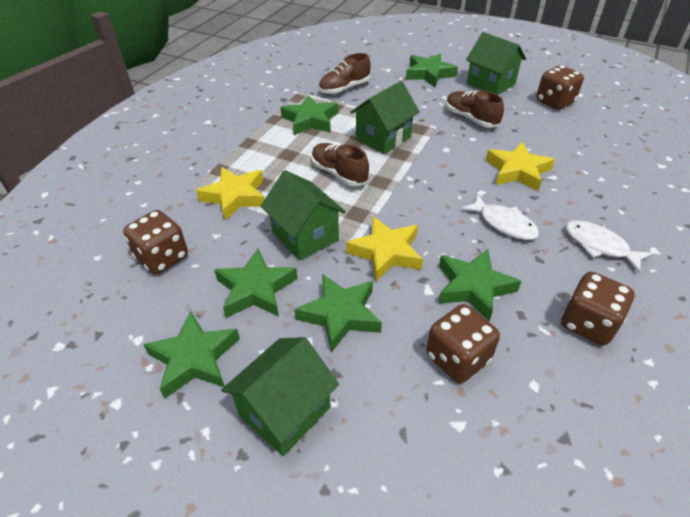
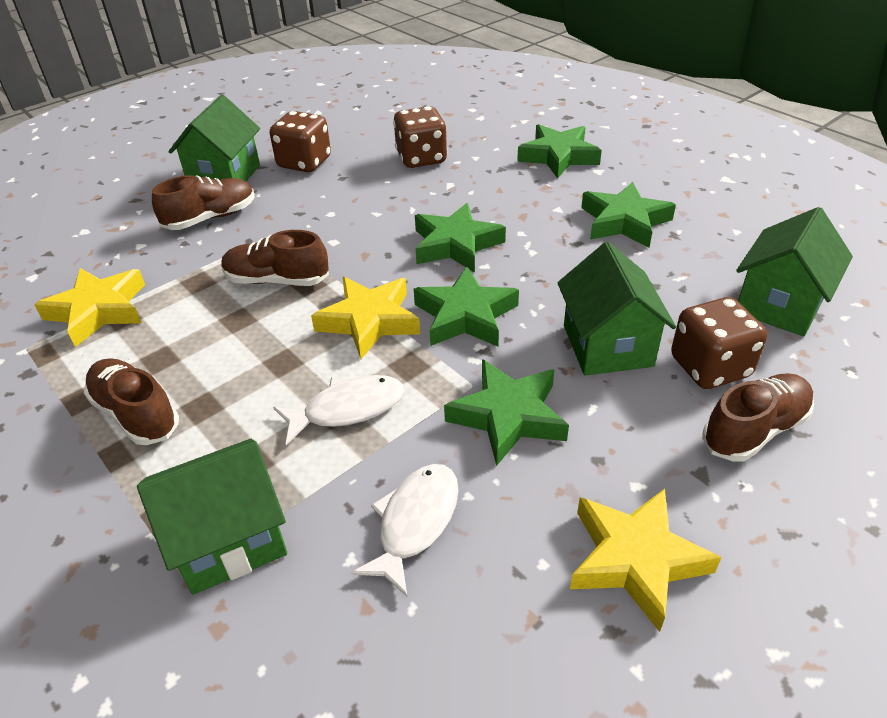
brown dice: 4 -> 3
brown shoe: 3 -> 4
green star: 6 -> 5

